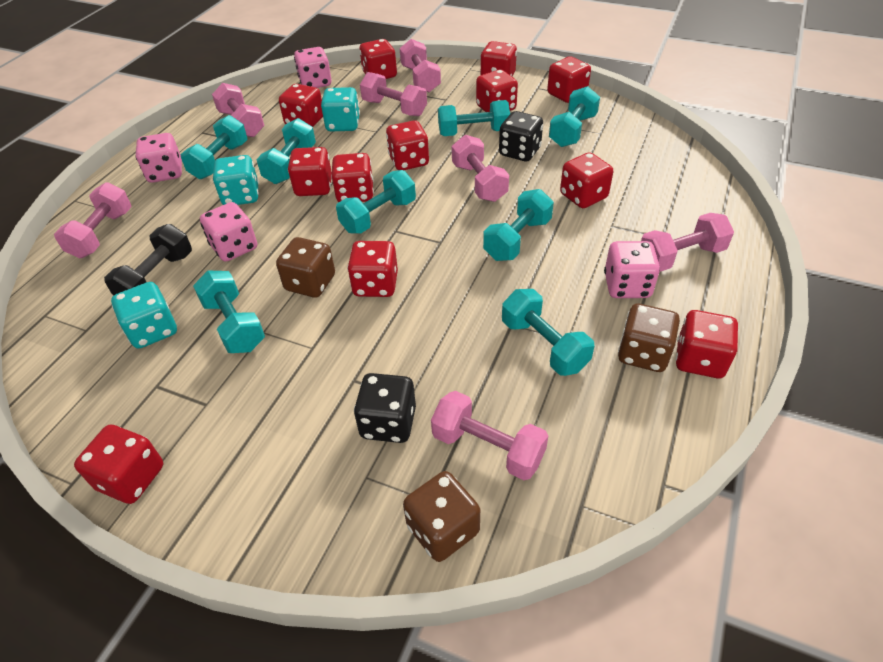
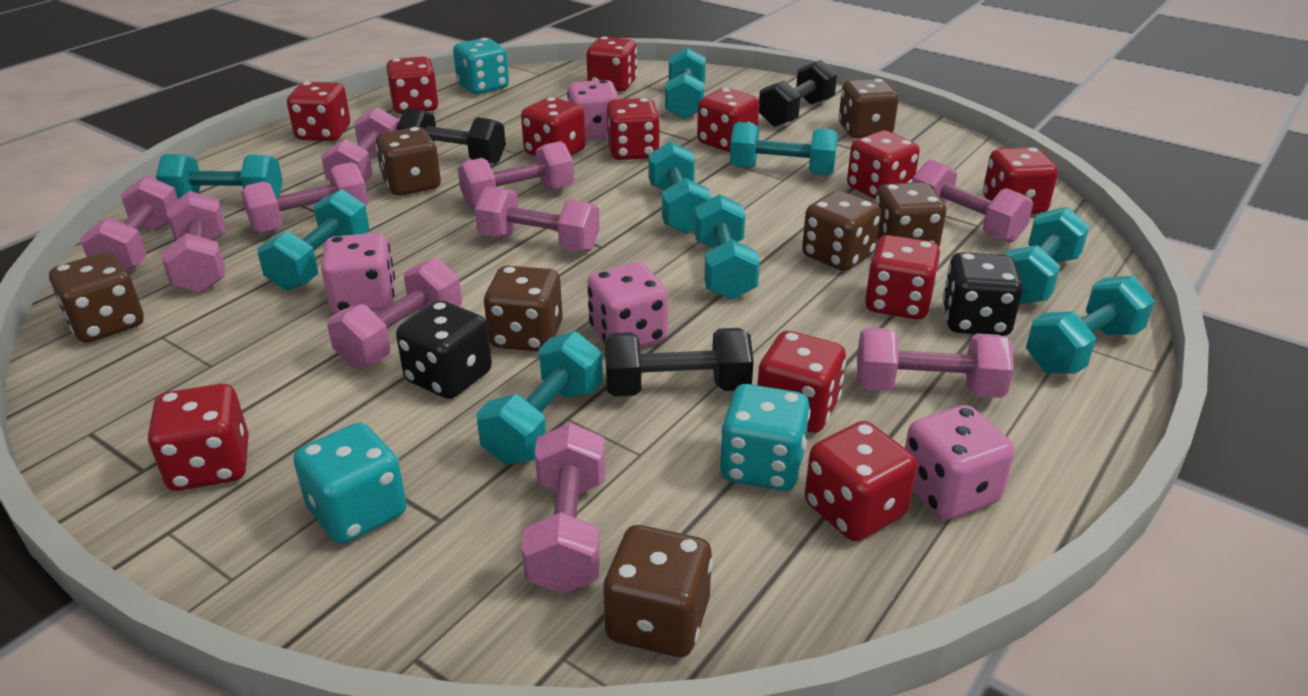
black dumbbell: 1 -> 3
brown dice: 3 -> 7
pink dumbbell: 7 -> 10
turquoise dumbbell: 8 -> 9

